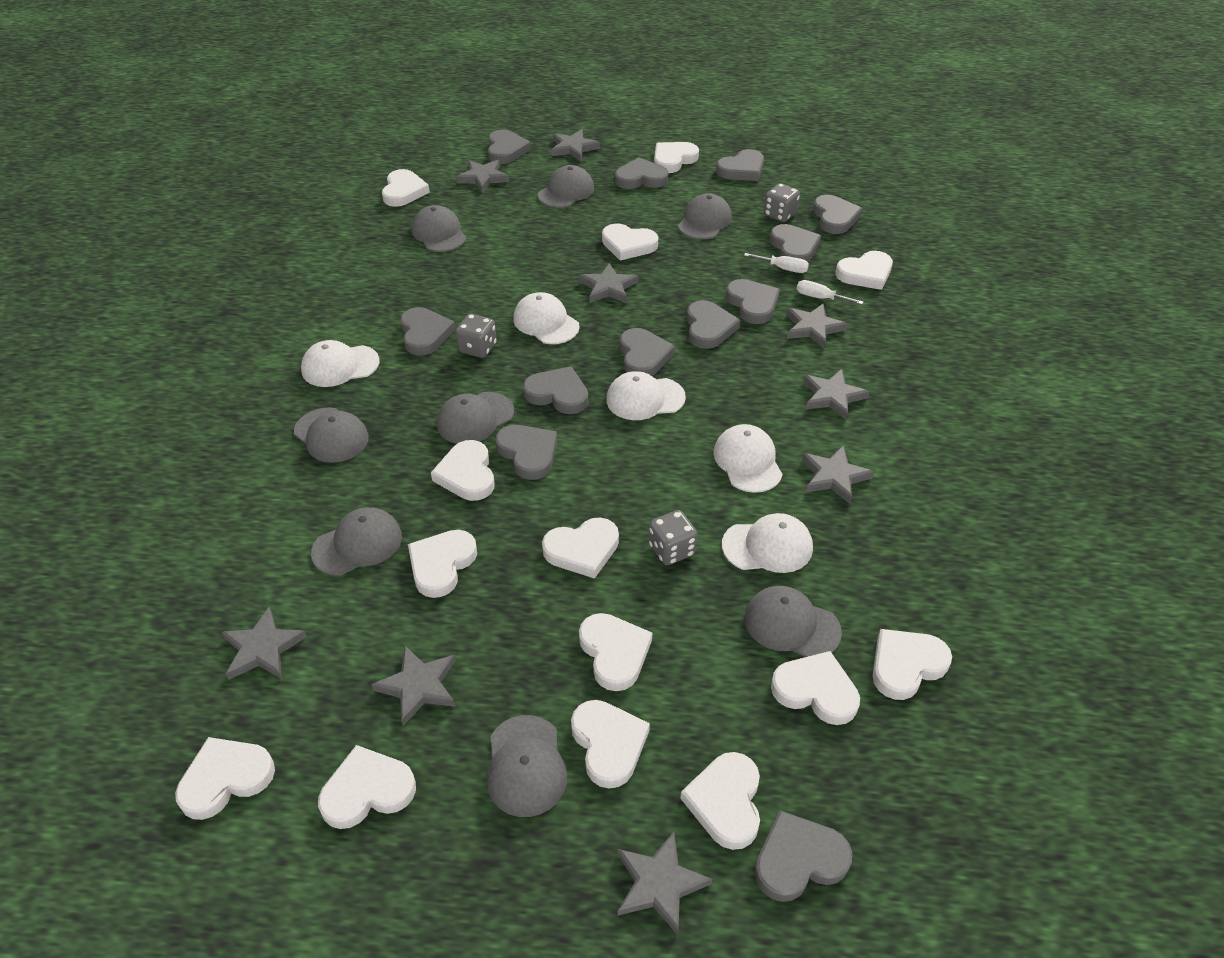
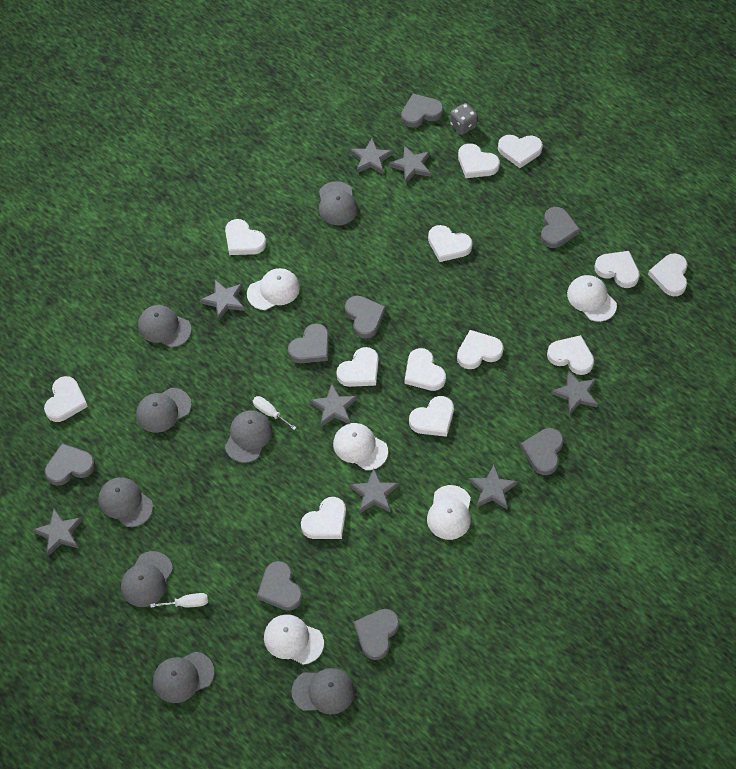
grey dice: 3 -> 1
grey heart: 12 -> 8
grey star: 9 -> 8
white heart: 14 -> 13

